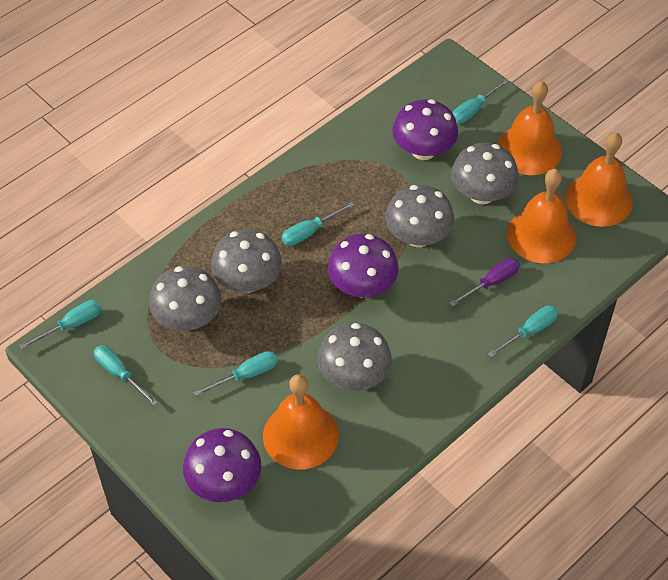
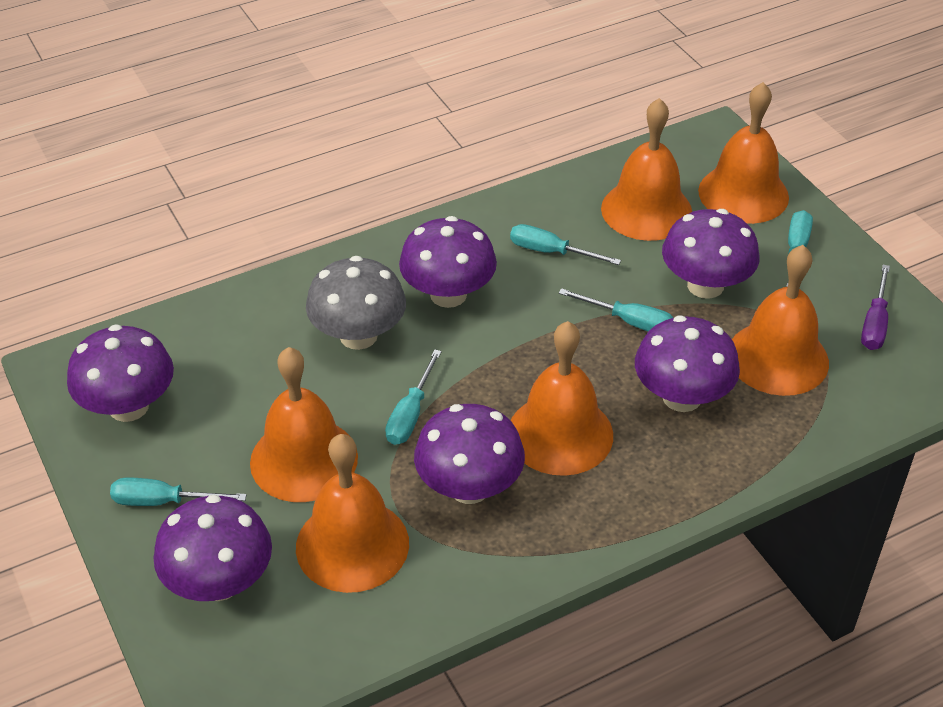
grey mushroom: 5 -> 1
orange bell: 4 -> 6
purple mushroom: 3 -> 6
turquoise screwdriver: 6 -> 5

